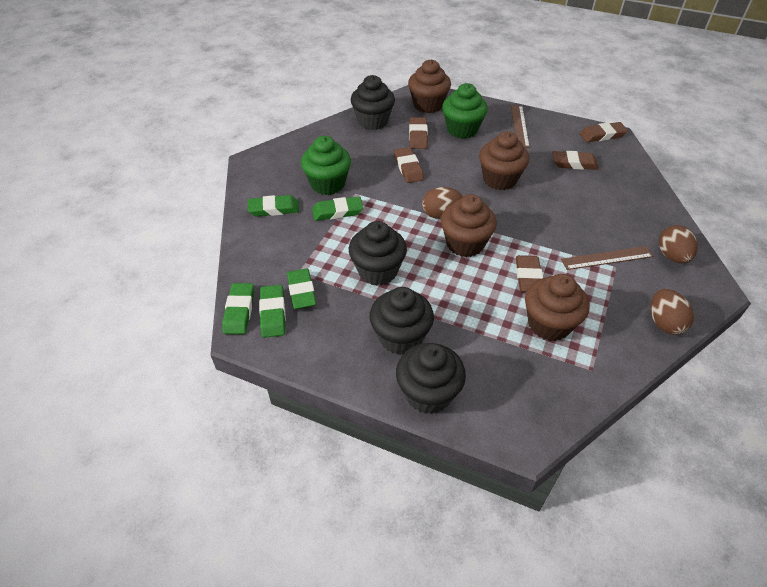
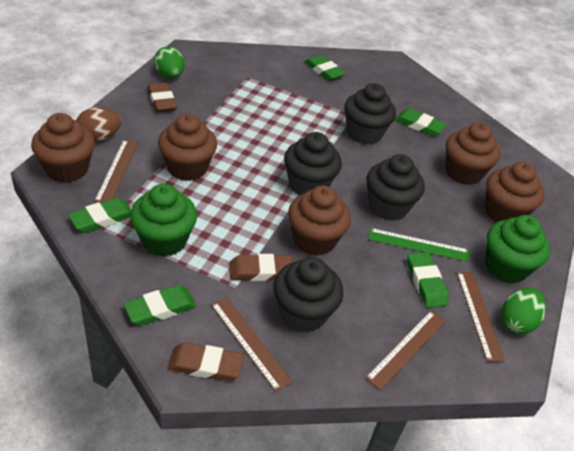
brown cupcake: 4 -> 5
brown egg: 3 -> 1
brown eraser: 5 -> 3
brown ruler: 2 -> 4
green egg: 0 -> 2
green ruler: 0 -> 1

